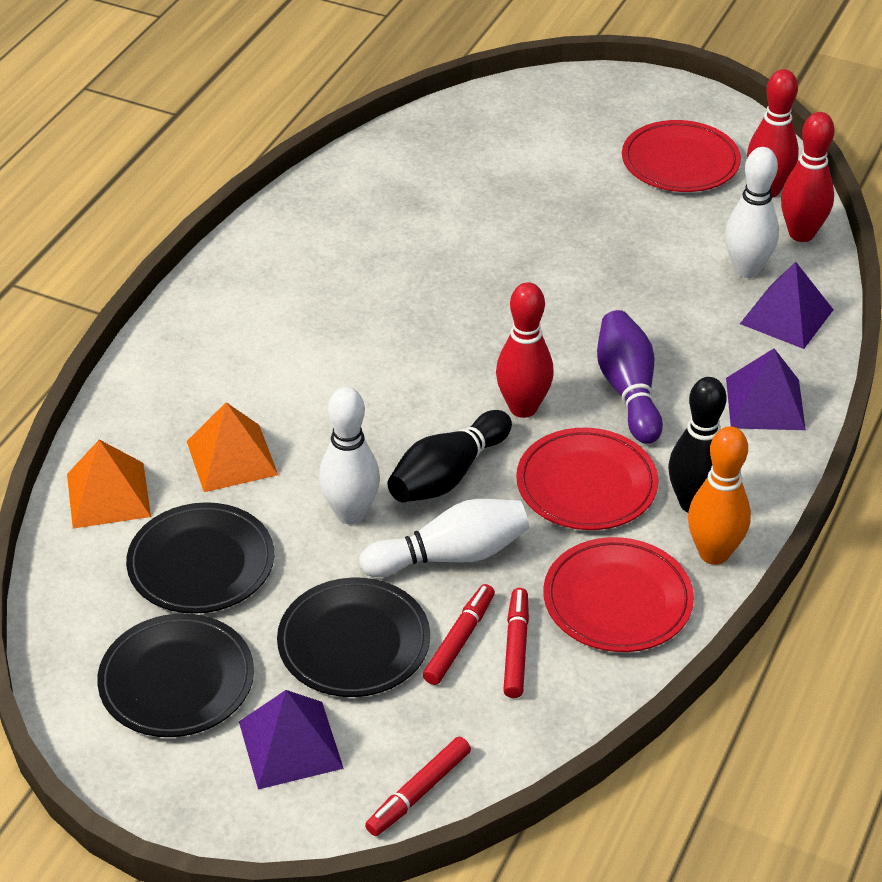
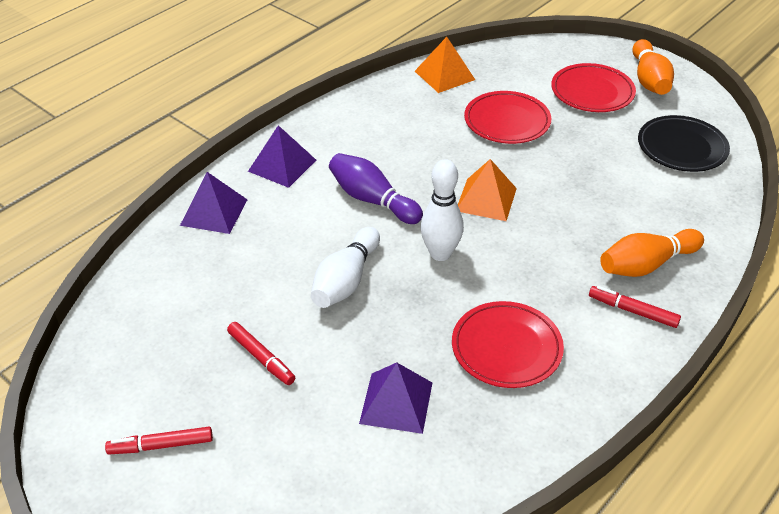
black bowling pin: 2 -> 0
black plate: 3 -> 1
orange bowling pin: 1 -> 2
red bowling pin: 3 -> 0
white bowling pin: 3 -> 2

